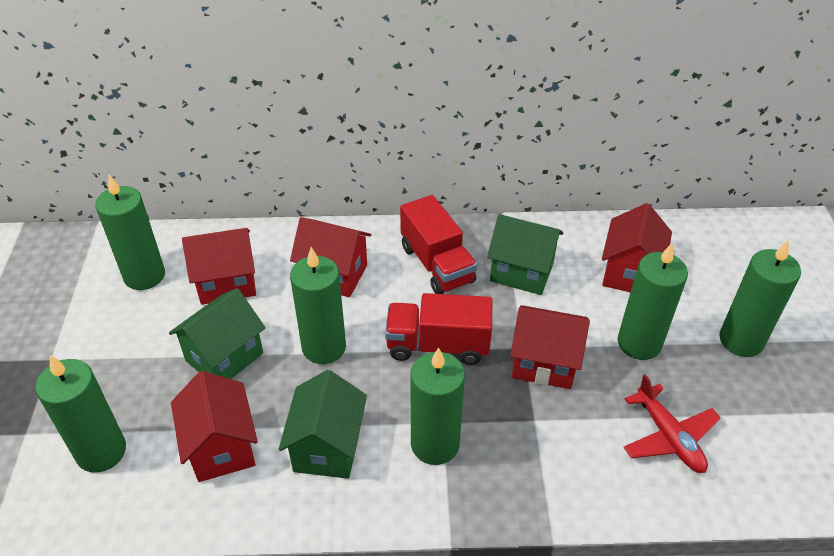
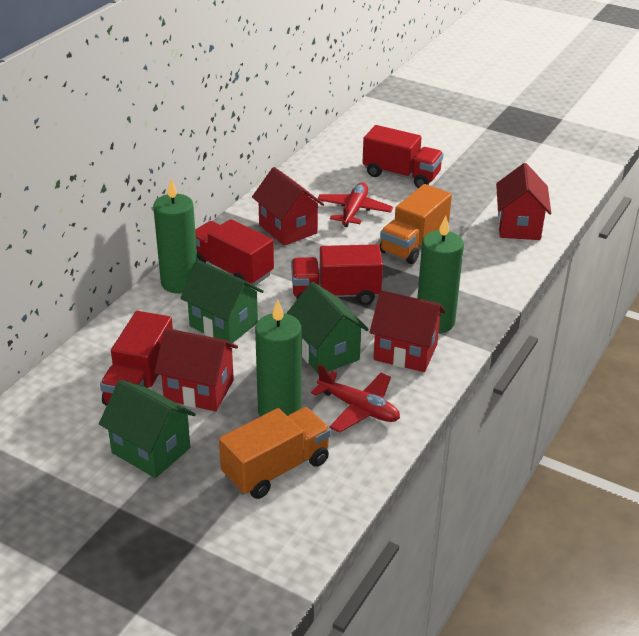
green candle: 6 -> 3
orange truck: 0 -> 2
red house: 5 -> 4
red plane: 1 -> 2
red truck: 2 -> 4

